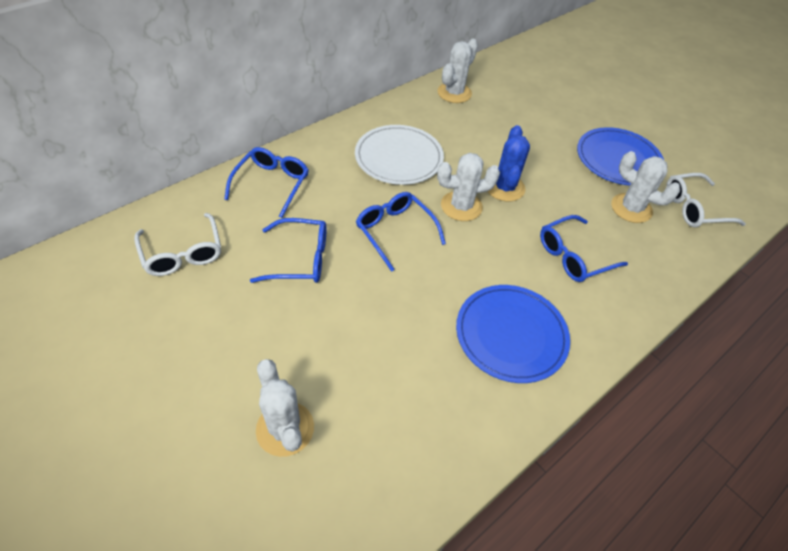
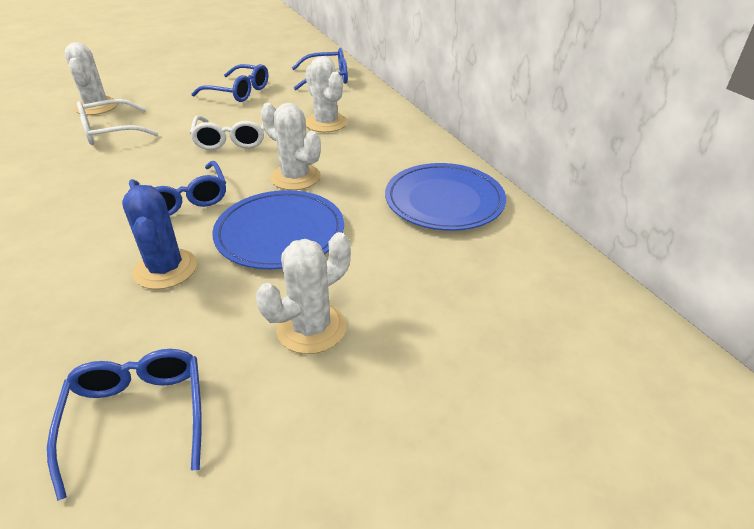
white plate: 1 -> 0

